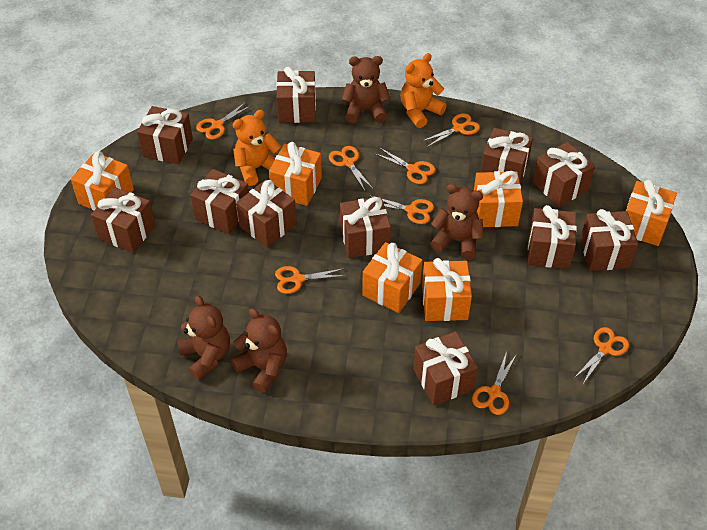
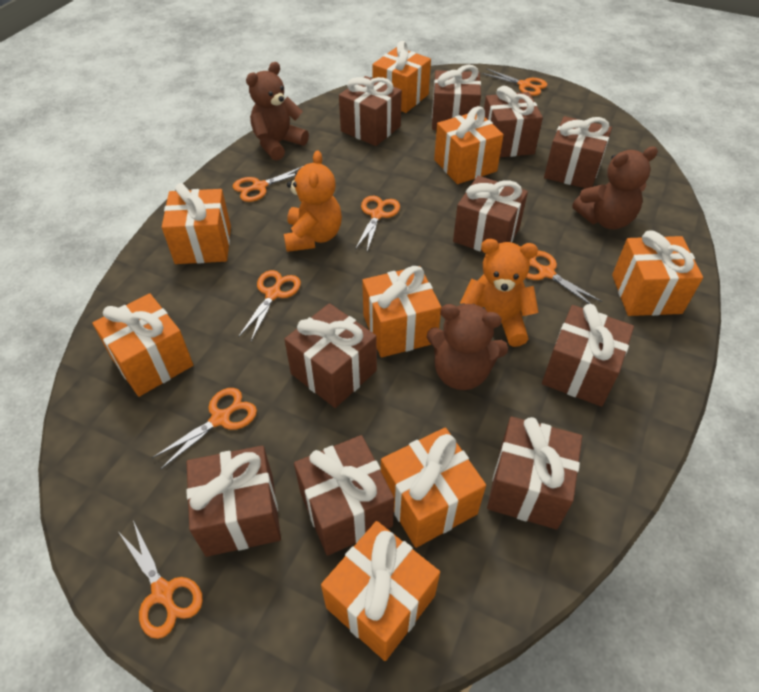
brown gift: 11 -> 10
brown teddy bear: 4 -> 3
orange gift: 6 -> 8
orange scissors: 8 -> 7

